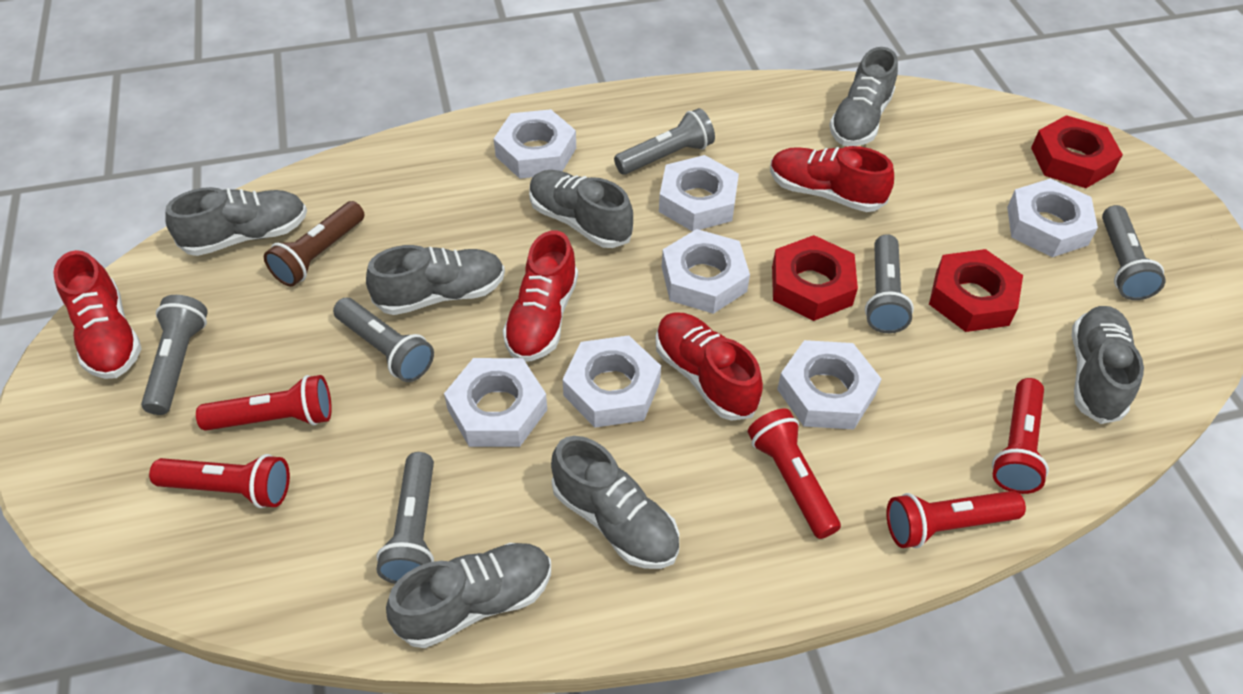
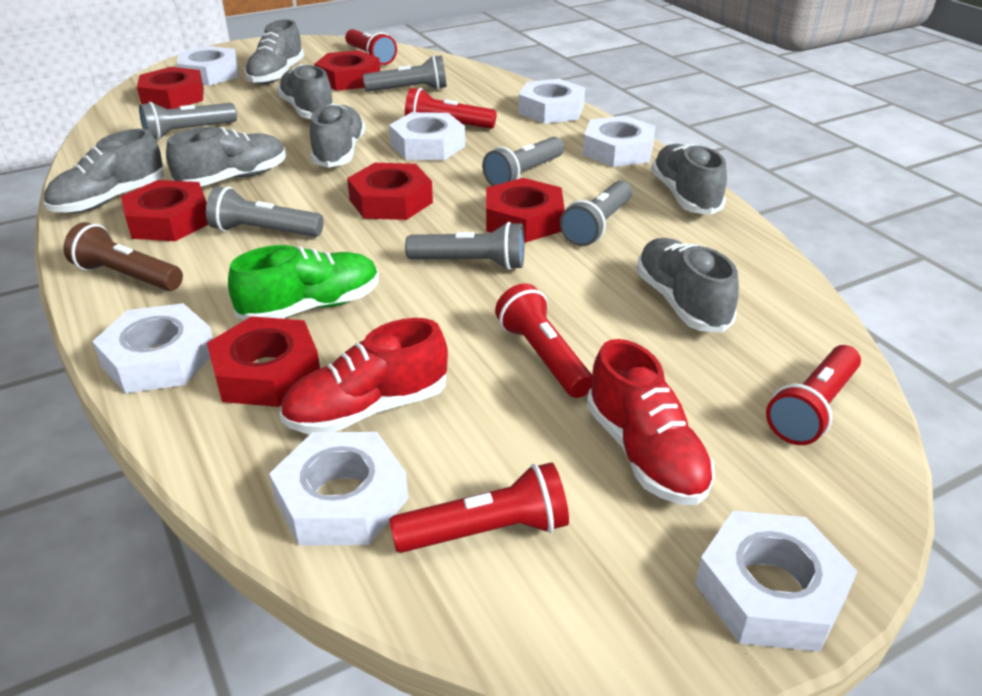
green shoe: 0 -> 1
red nut: 3 -> 6
red shoe: 4 -> 2

